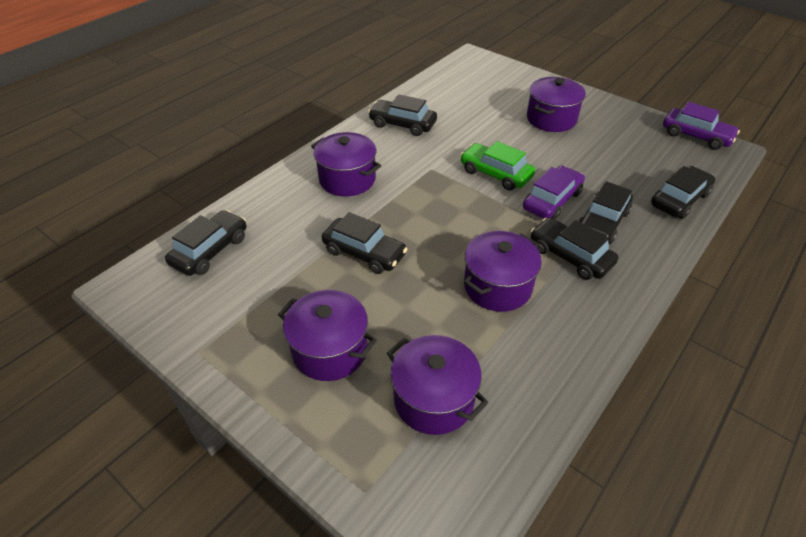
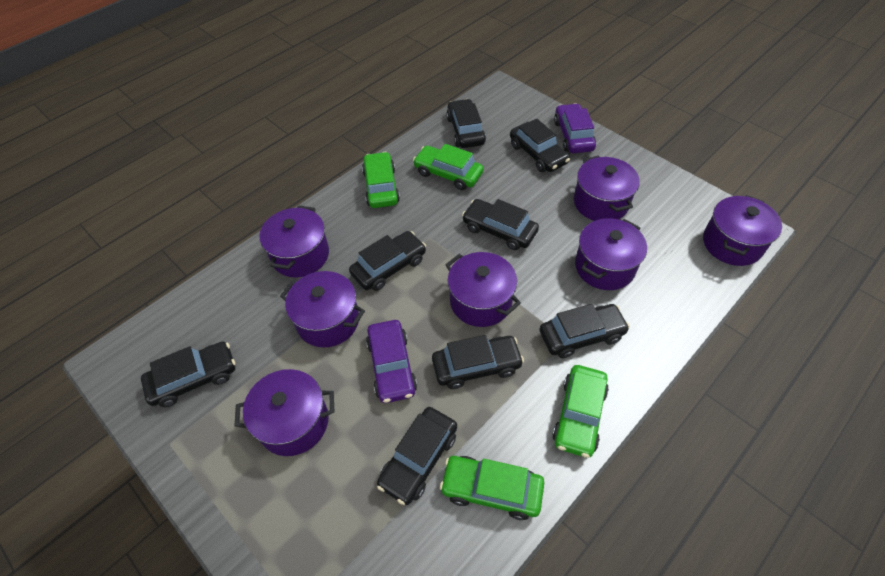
black car: 6 -> 8
green car: 1 -> 4
purple pot: 5 -> 7

